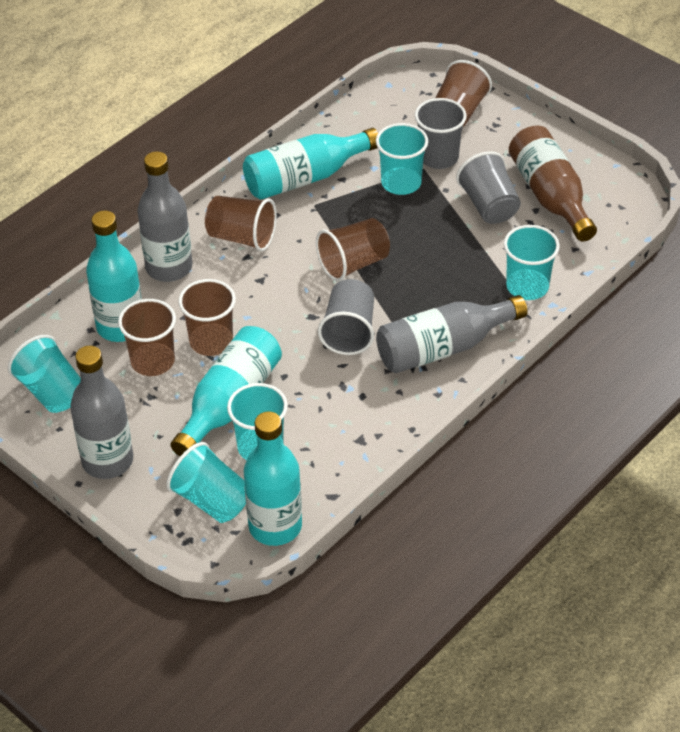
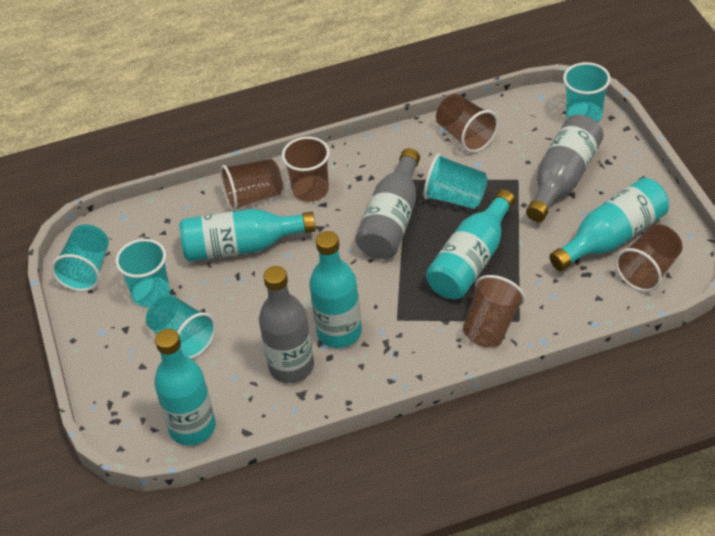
brown bottle: 1 -> 0
grey cup: 3 -> 0
turquoise bottle: 4 -> 5

